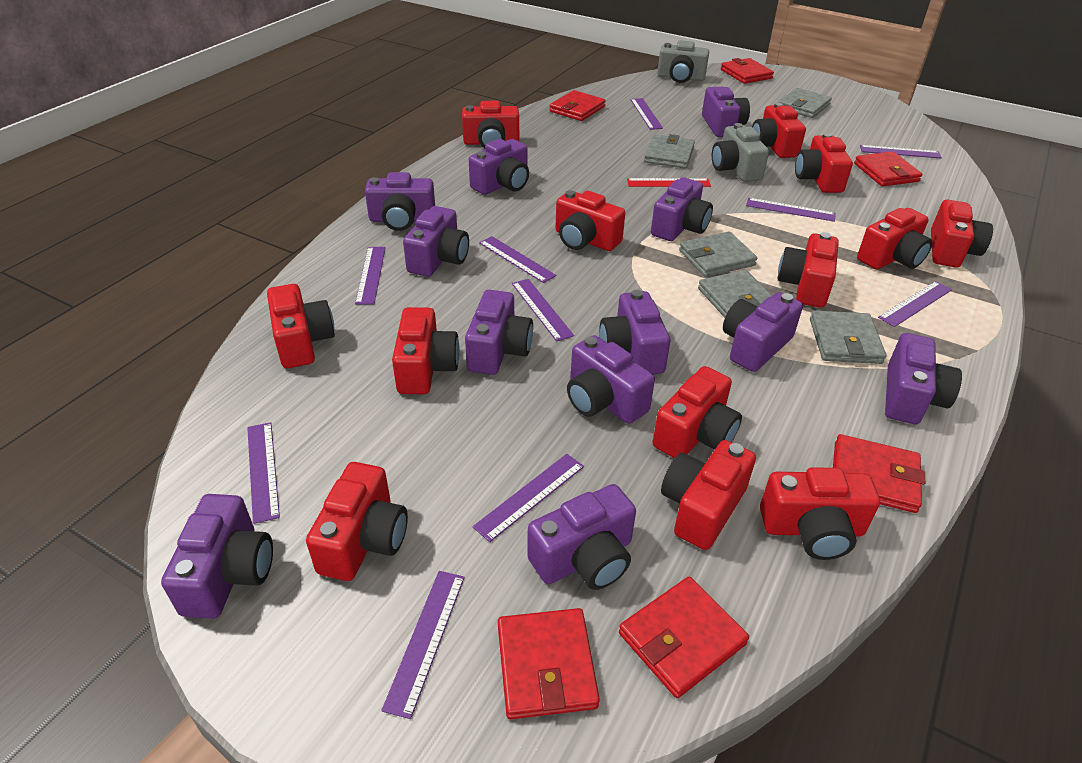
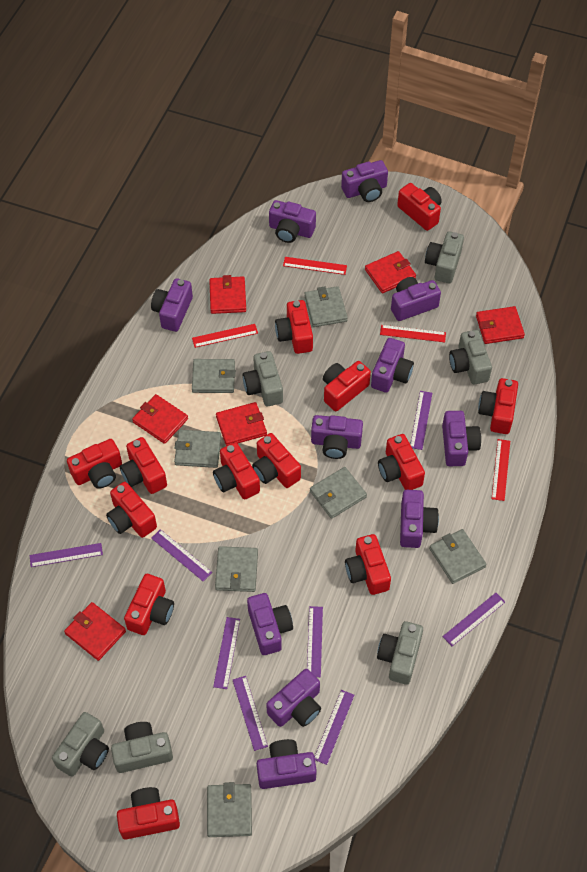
grey camera: 2 -> 6
grey wallet: 5 -> 7
purple camera: 12 -> 11
purple ruler: 10 -> 8
red ruler: 1 -> 4

